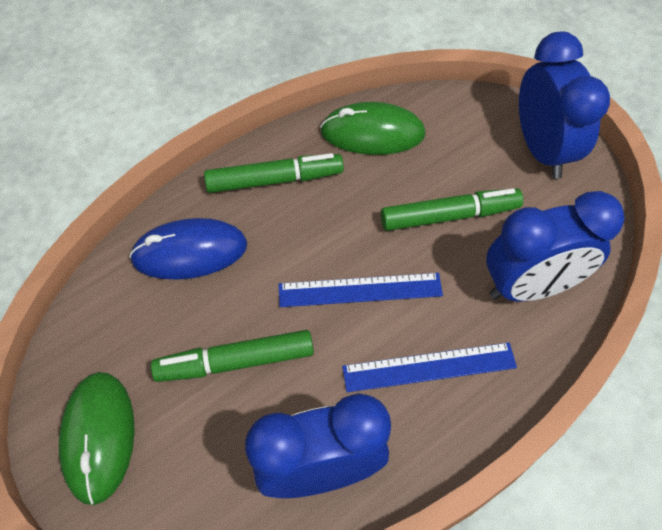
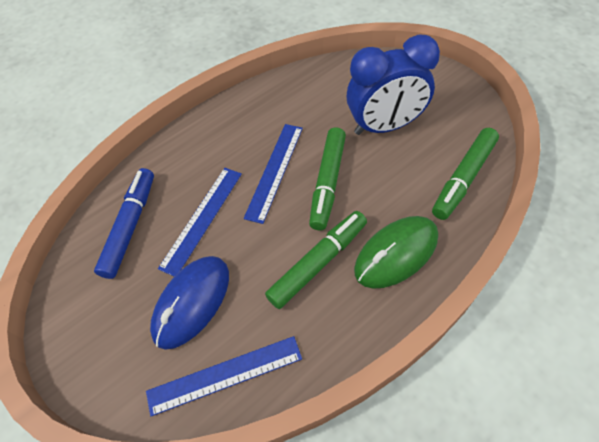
blue clock: 3 -> 1
blue marker: 0 -> 1
blue ruler: 2 -> 3
green mouse: 2 -> 1

